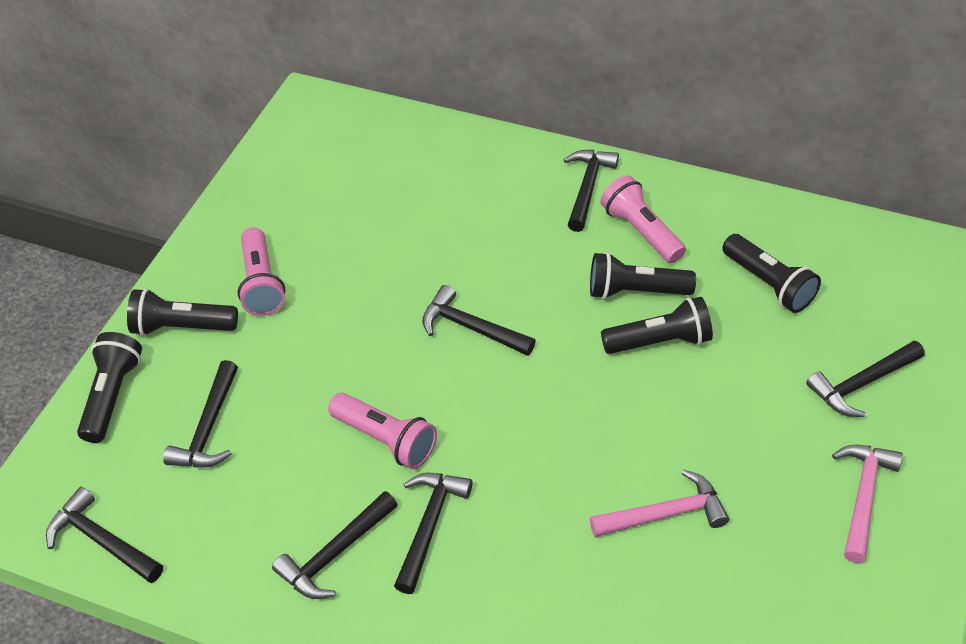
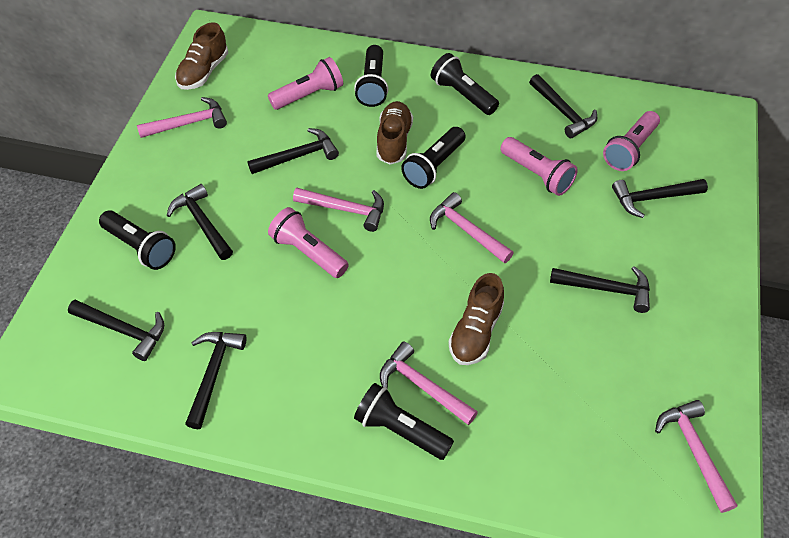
brown shoe: 0 -> 3
pink flashlight: 3 -> 4
pink hammer: 2 -> 5

